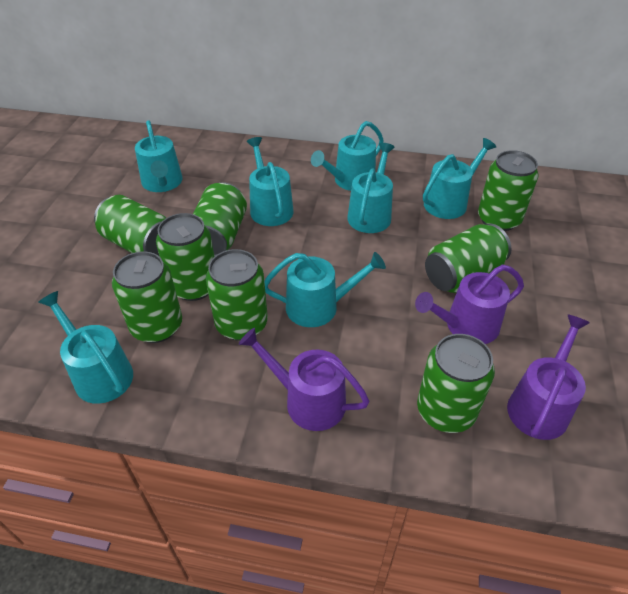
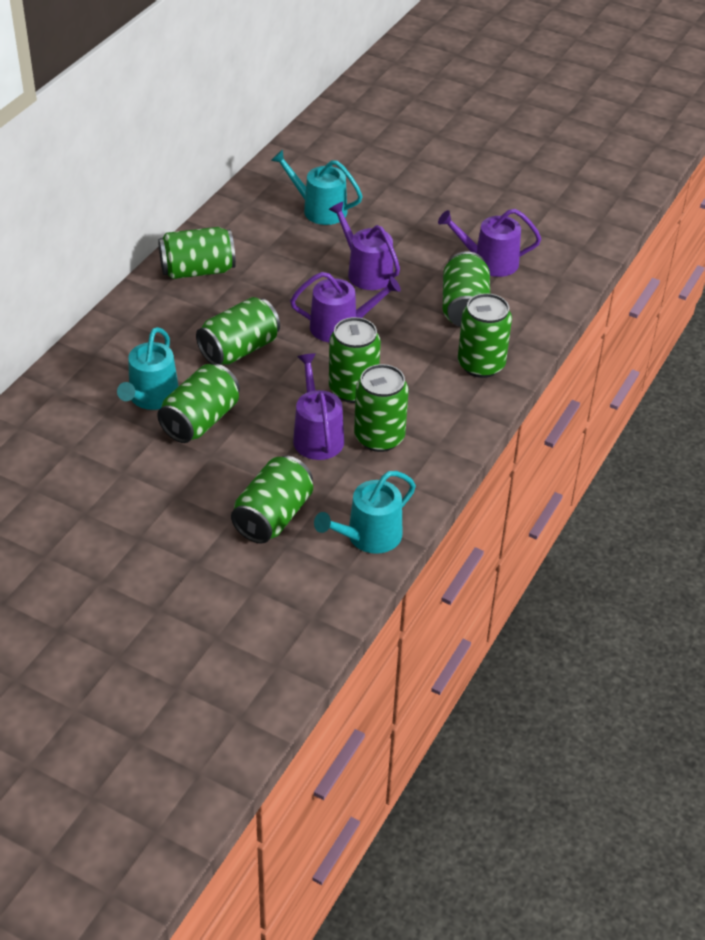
purple watering can: 3 -> 4
turquoise watering can: 7 -> 3

